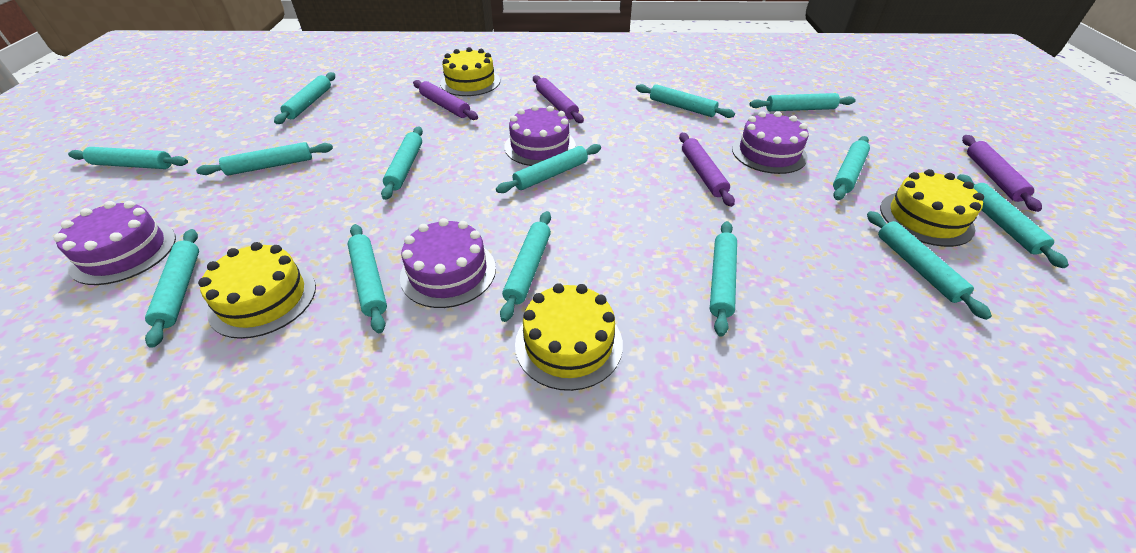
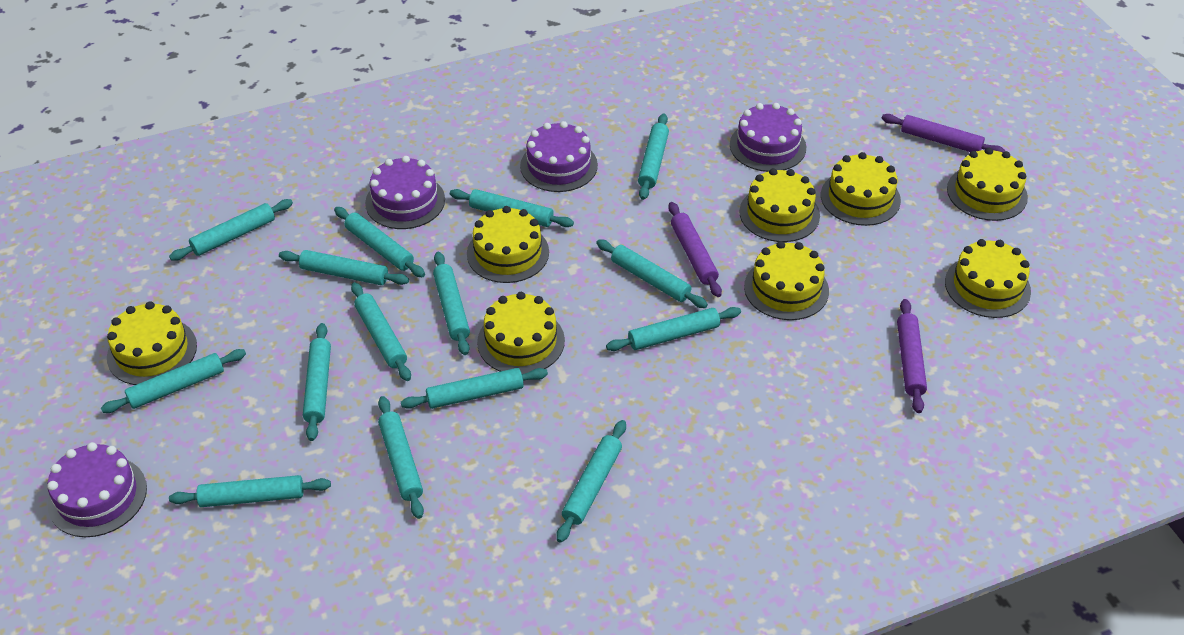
purple rolling pin: 4 -> 3
turquoise rolling pin: 14 -> 15
yellow cake: 4 -> 8

